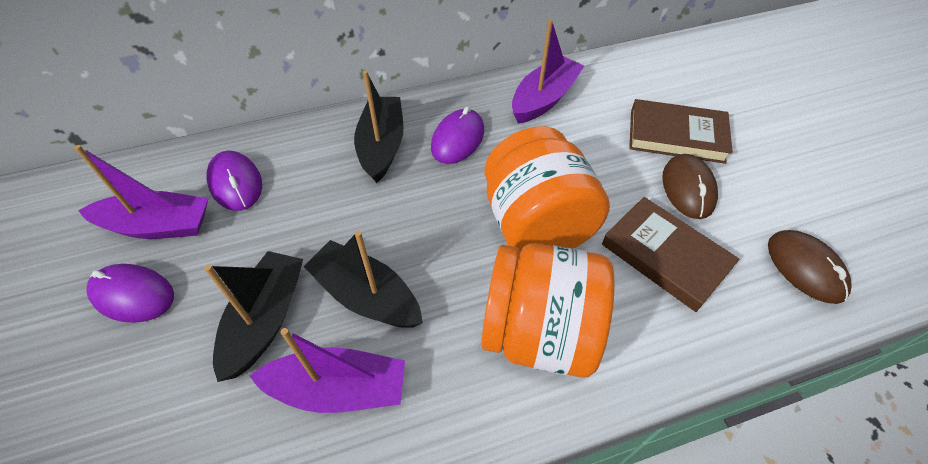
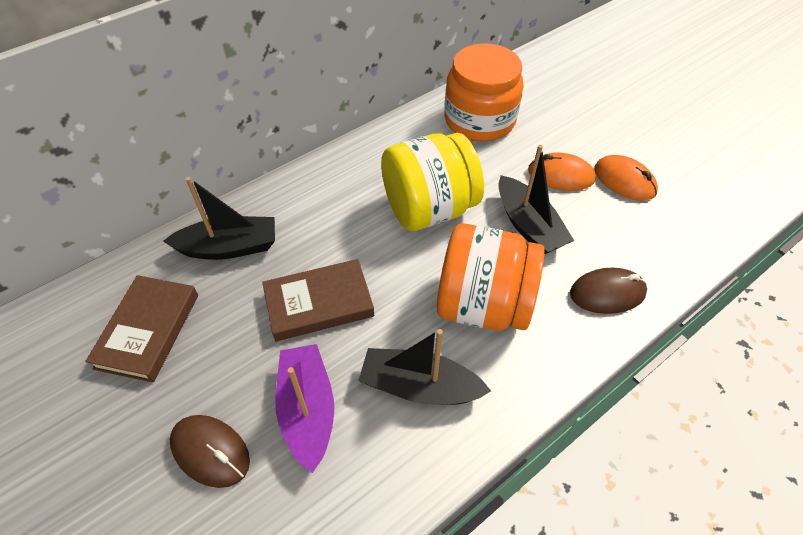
orange mouse: 0 -> 2
purple boat: 3 -> 1
purple mouse: 3 -> 0
yellow jar: 0 -> 1

